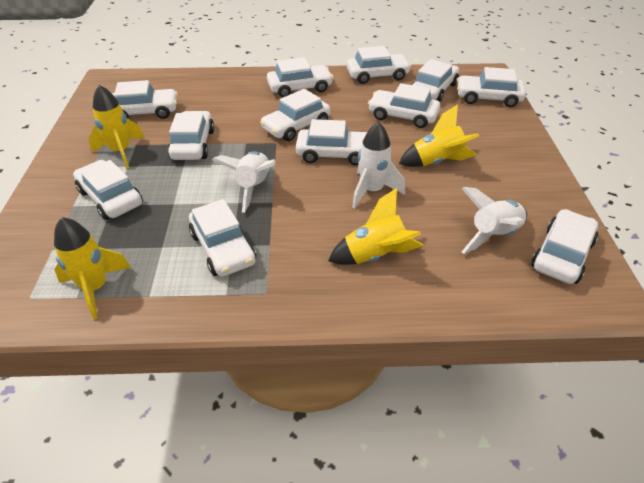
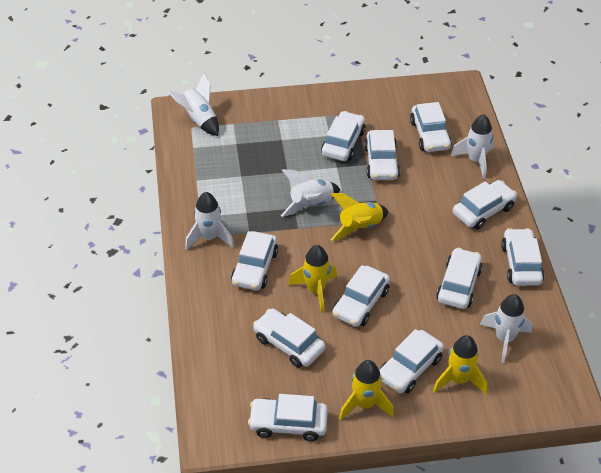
white car: 12 -> 11
white rocket: 3 -> 5

